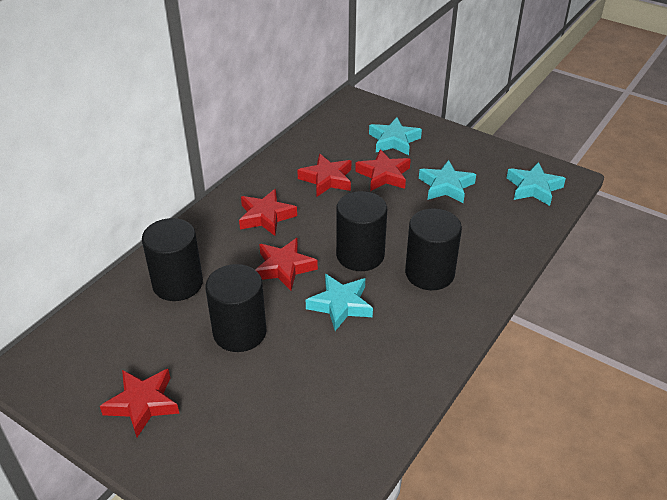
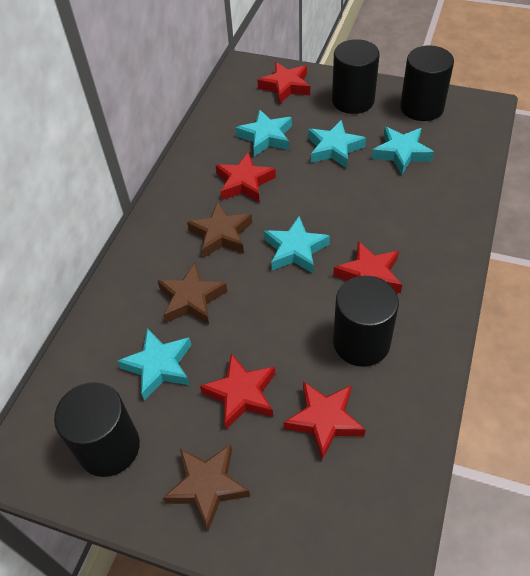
brown star: 0 -> 3
turquoise star: 4 -> 5

